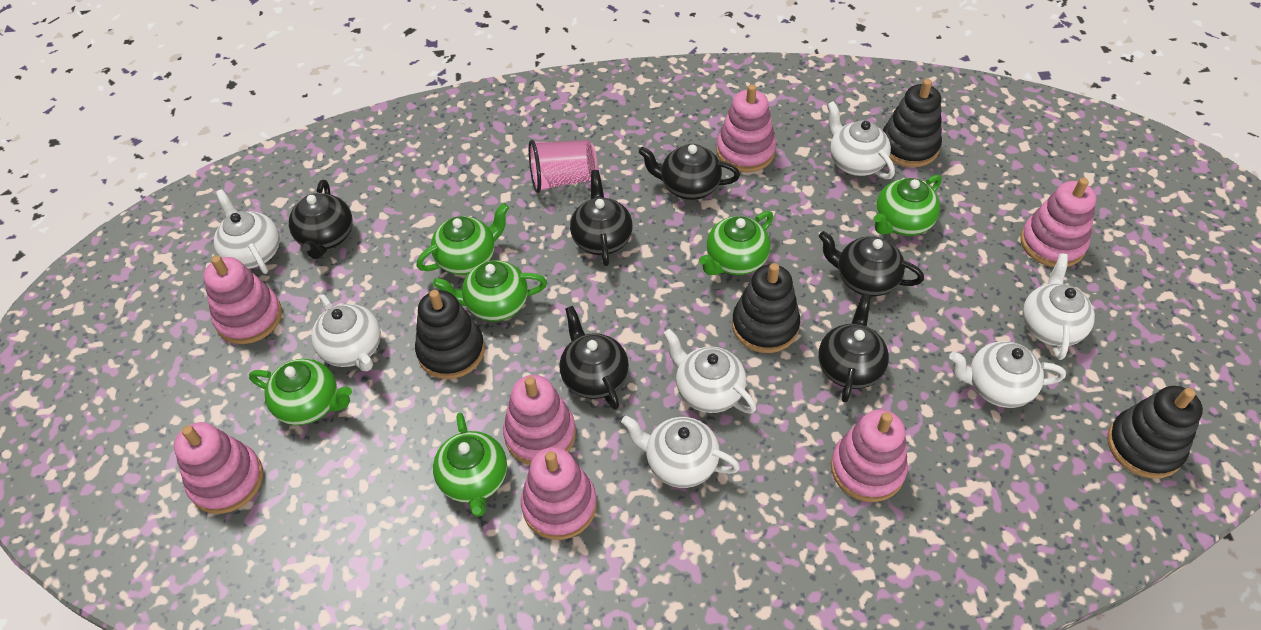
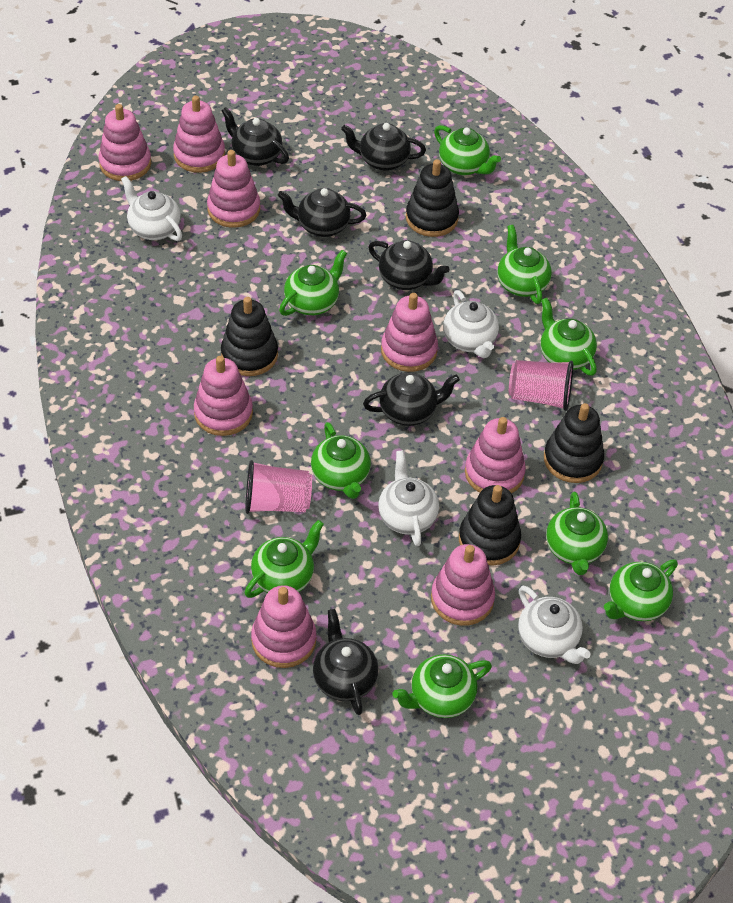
green teapot: 6 -> 9
pink cup: 1 -> 2
pink stacking toy: 7 -> 8
white teapot: 7 -> 4

